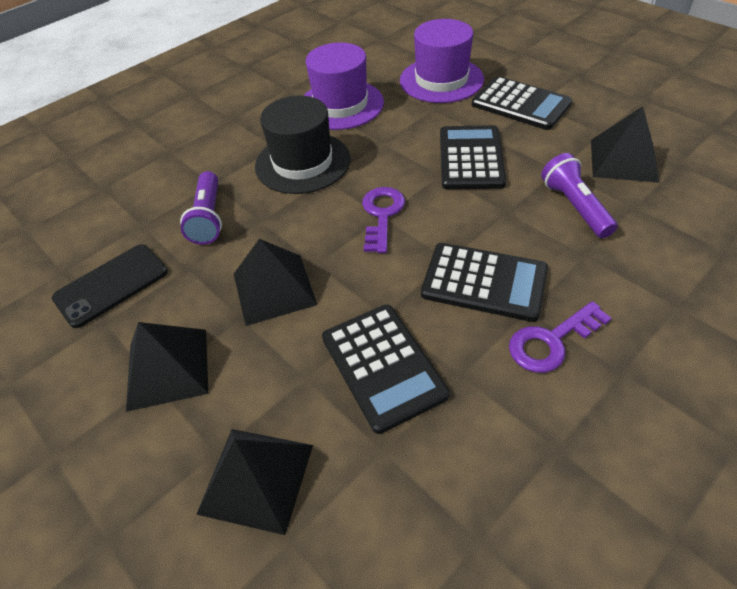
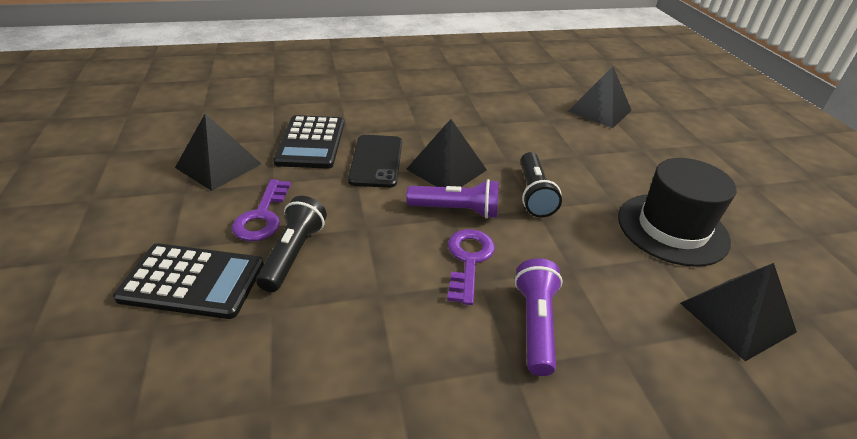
black calculator: 4 -> 2
black flashlight: 0 -> 2
purple hat: 2 -> 0

